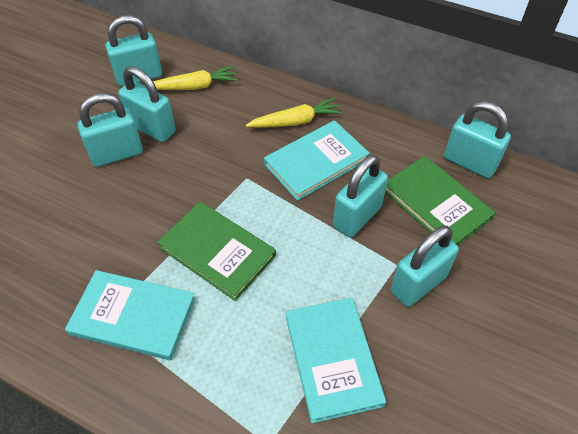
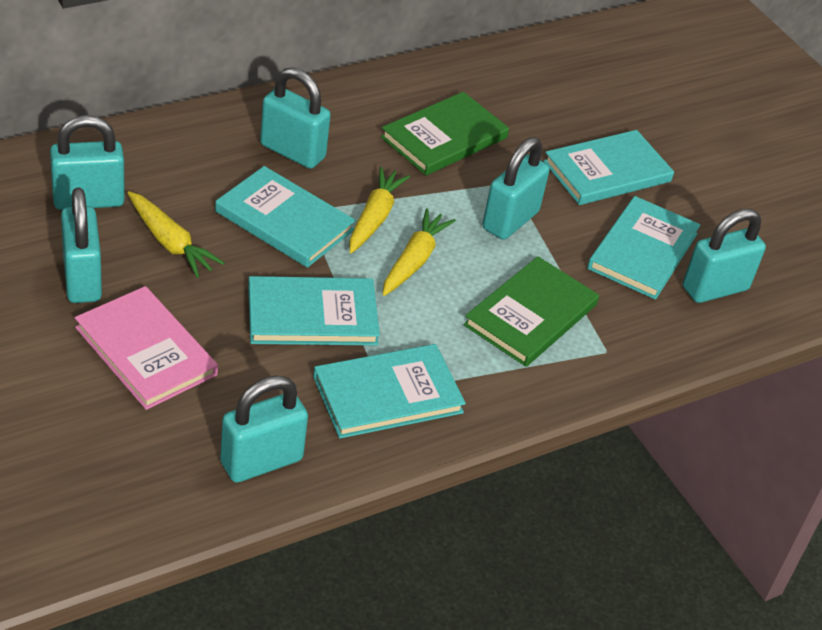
pink book: 0 -> 1
turquoise book: 3 -> 5
yellow carrot: 2 -> 3

